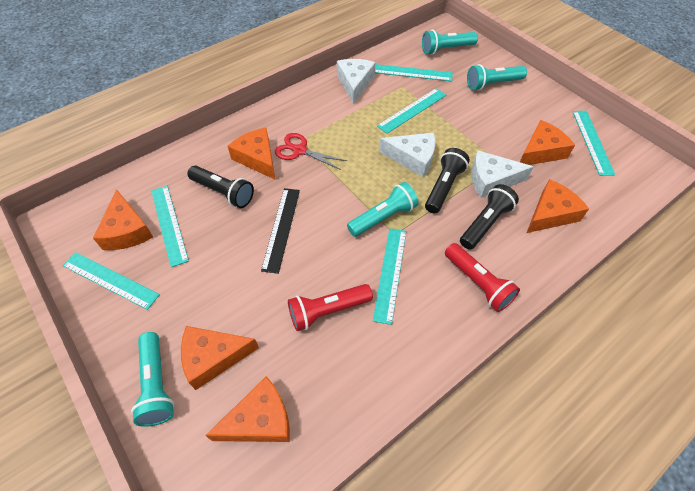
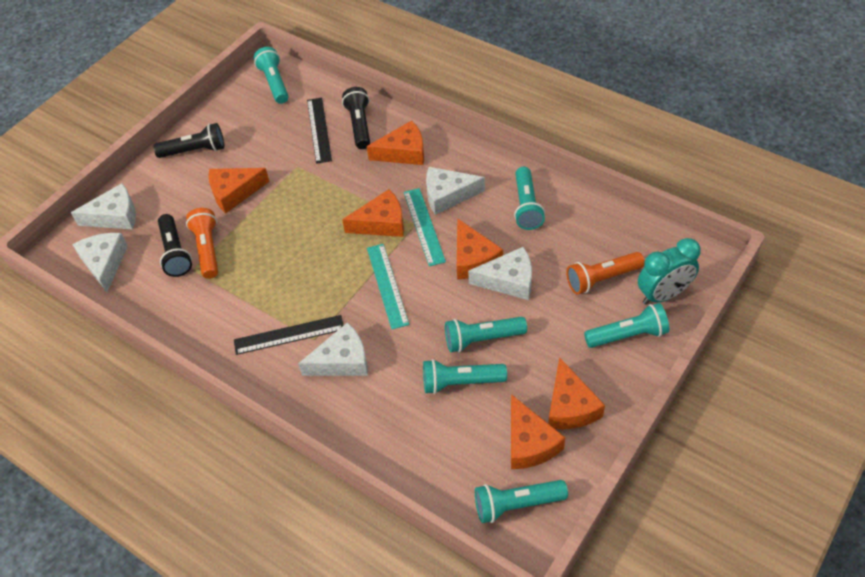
black ruler: 1 -> 2
orange flashlight: 0 -> 2
red flashlight: 2 -> 0
red scissors: 1 -> 0
turquoise clock: 0 -> 1
turquoise flashlight: 4 -> 6
turquoise ruler: 6 -> 2
white cheese: 3 -> 5

